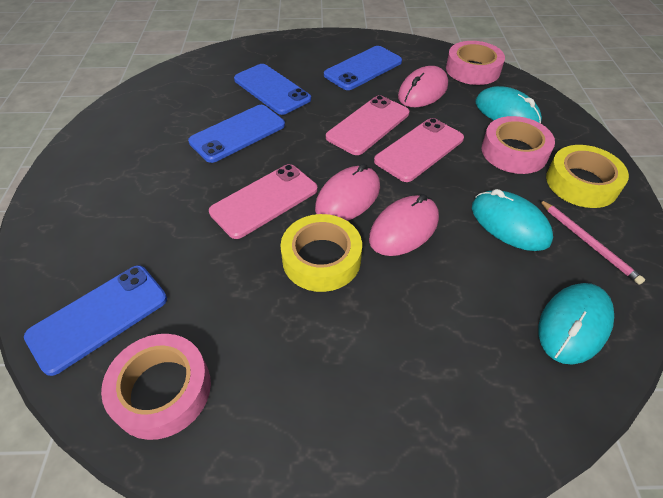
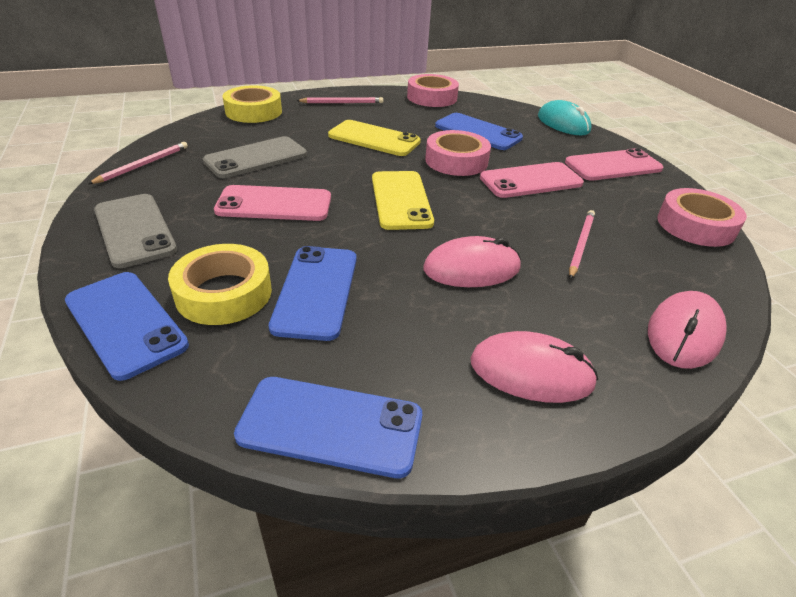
grey phone: 0 -> 2
pink pencil: 1 -> 3
turquoise mouse: 3 -> 1
yellow phone: 0 -> 2

